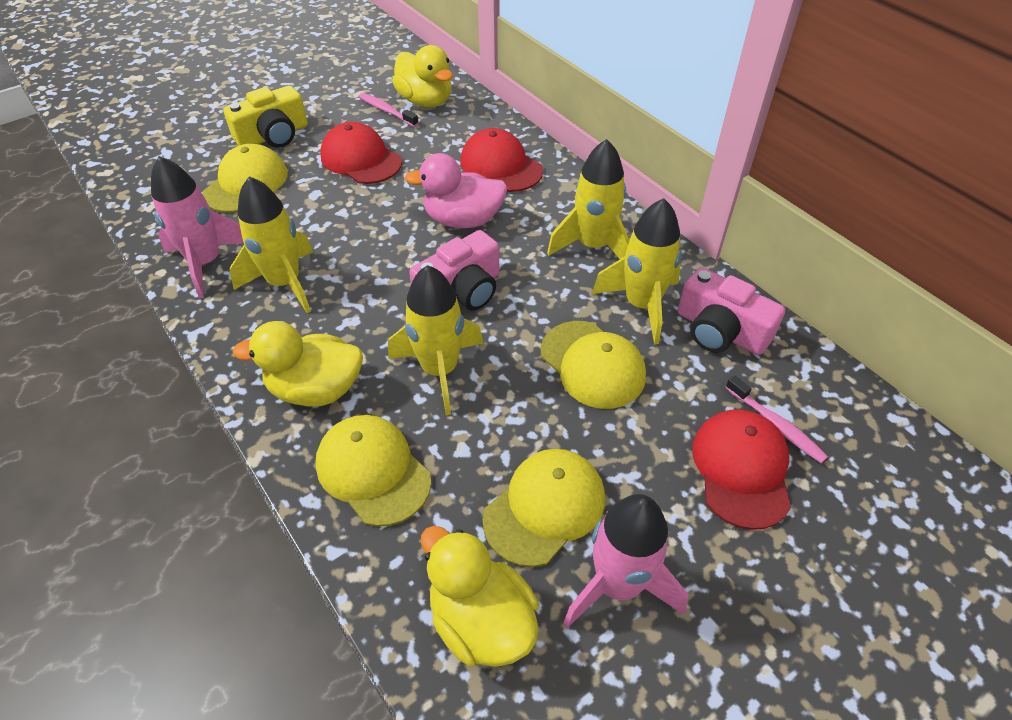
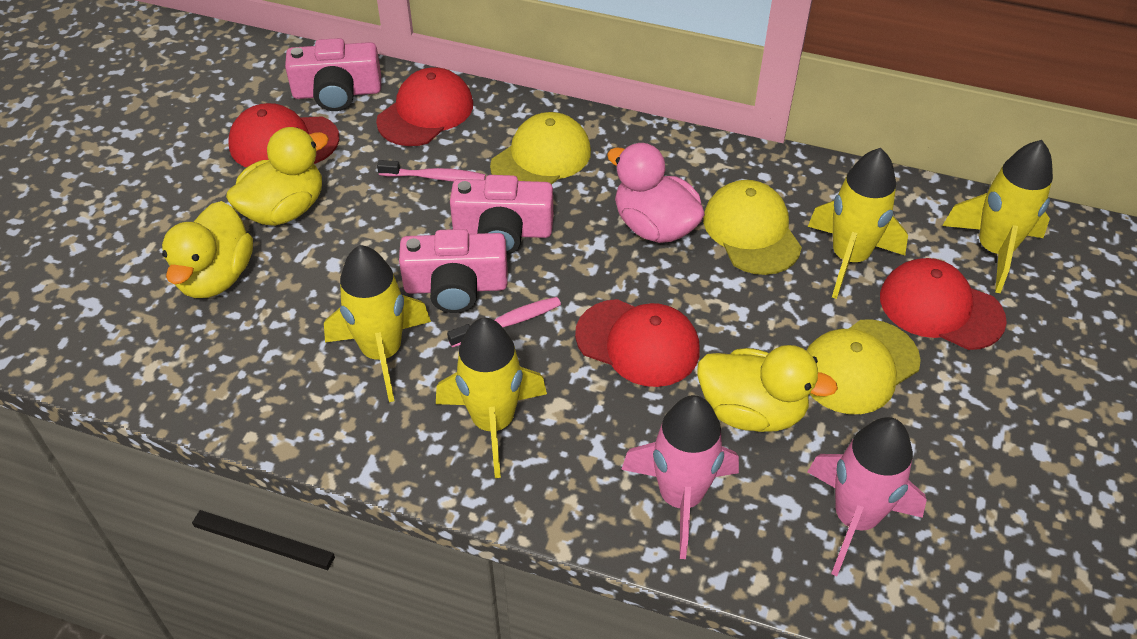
pink camera: 2 -> 3
red cap: 3 -> 4
yellow camera: 1 -> 0
yellow cap: 4 -> 3

